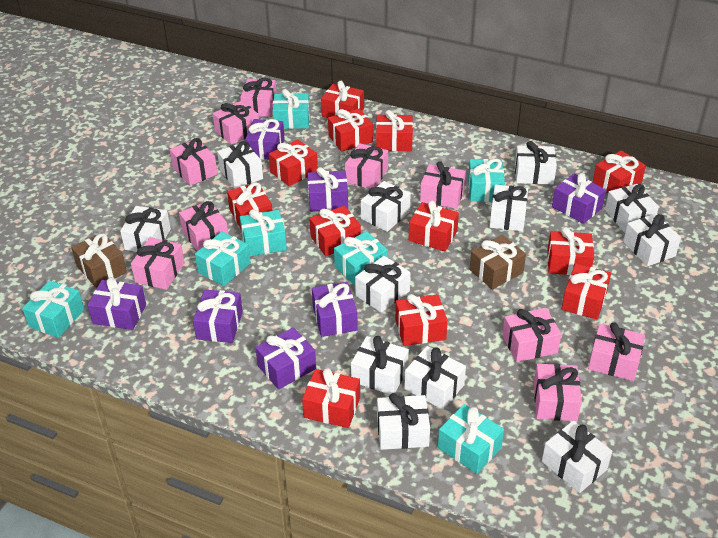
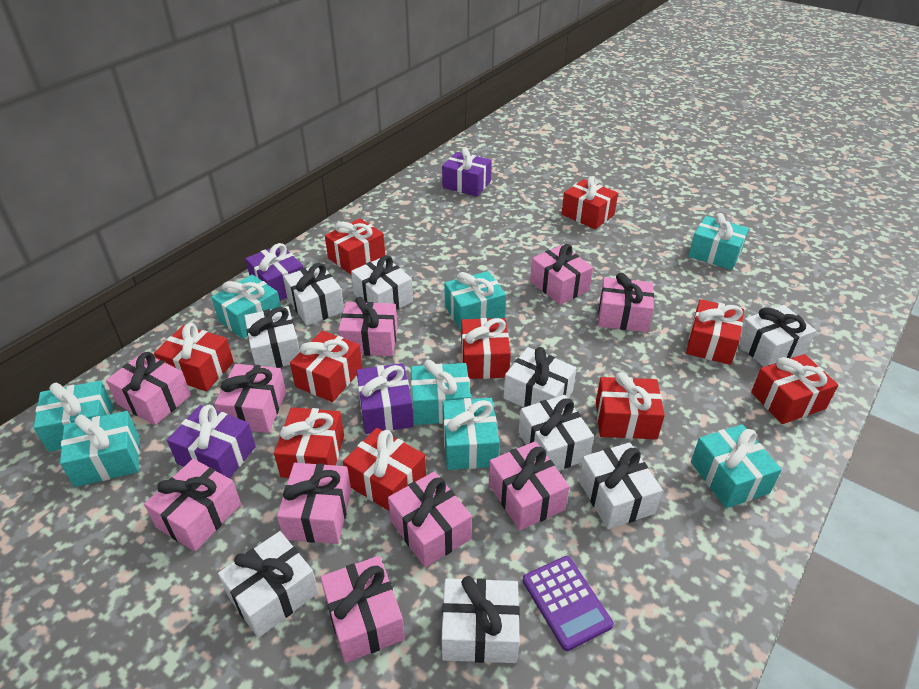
brown gift: 2 -> 0
purple calculator: 0 -> 1
purple gift: 7 -> 4
red gift: 12 -> 10
turquoise gift: 7 -> 8
white gift: 12 -> 9

